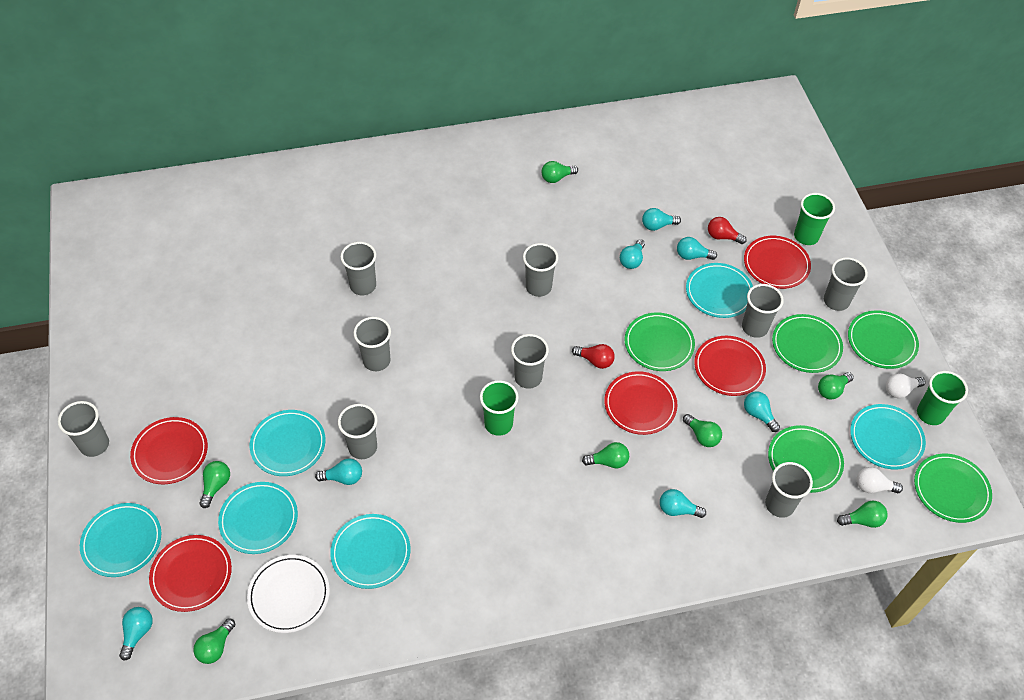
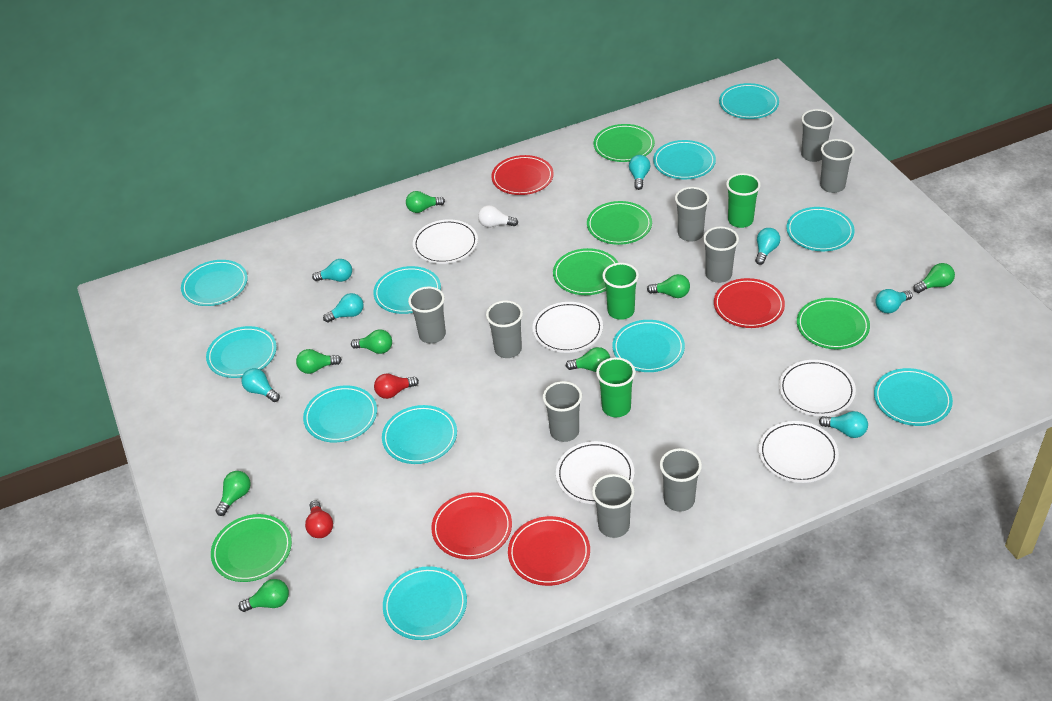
green light bulb: 7 -> 8
red plate: 5 -> 4
turquoise plate: 6 -> 11
white light bulb: 2 -> 1
white plate: 1 -> 5

